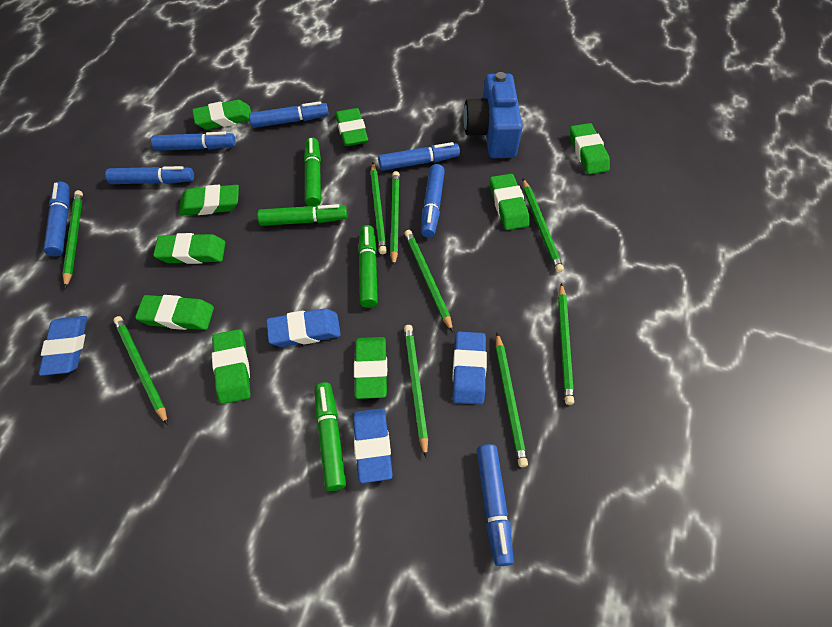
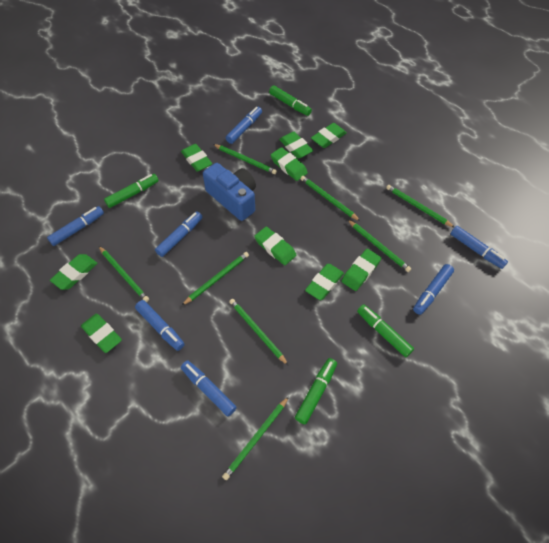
blue eraser: 4 -> 0
green pencil: 9 -> 8

